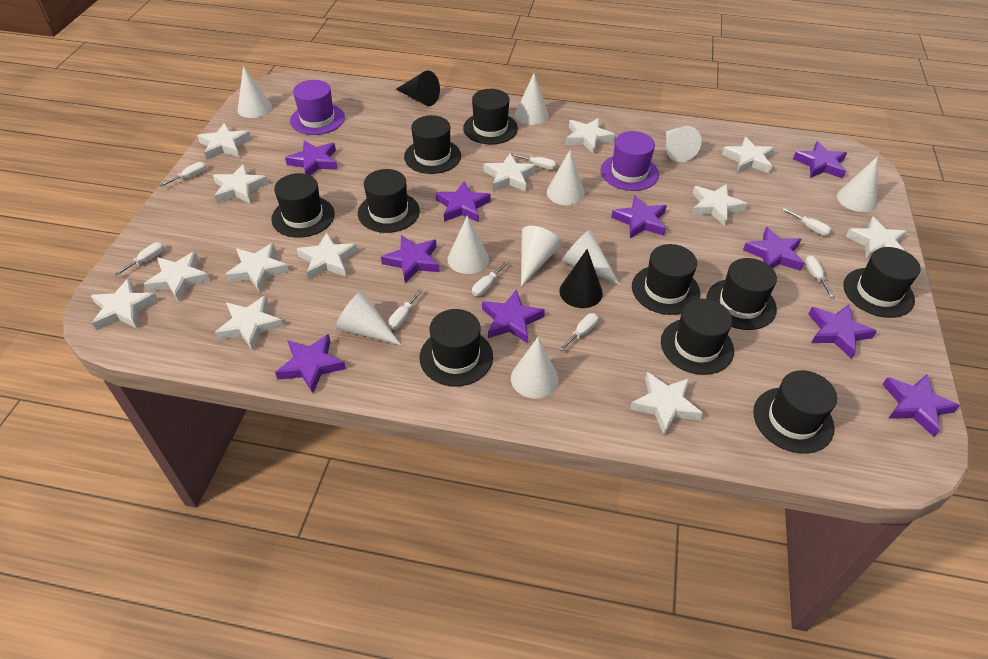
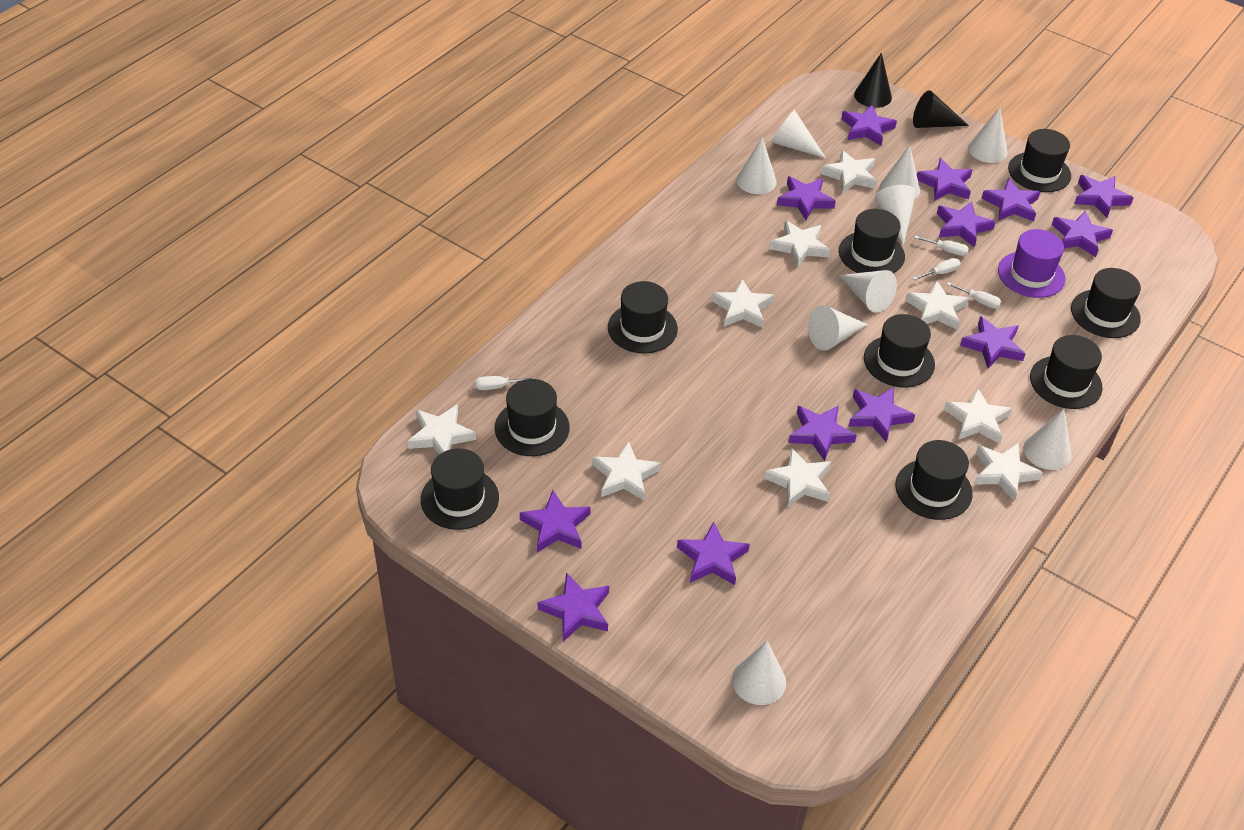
black hat: 10 -> 9
purple hat: 2 -> 1
purple star: 10 -> 13
white cone: 10 -> 9
white screwdriver: 8 -> 4
white star: 13 -> 9

